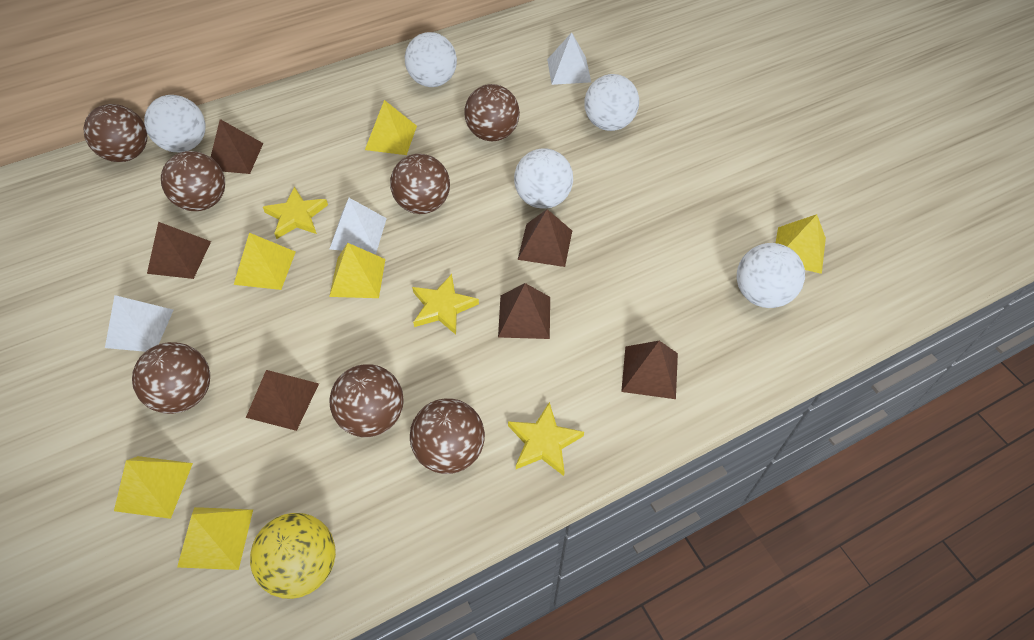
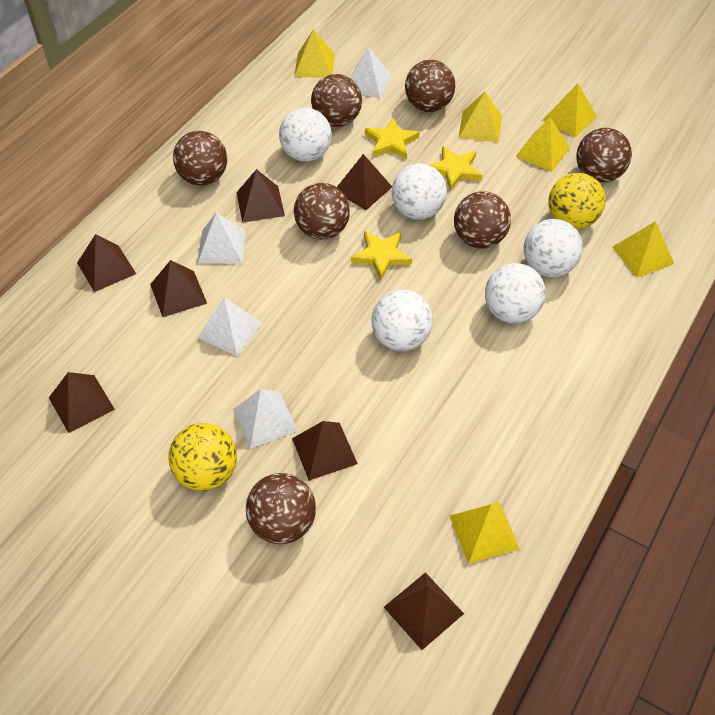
brown pyramid: 6 -> 7
white pyramid: 3 -> 4
yellow ball: 1 -> 2

